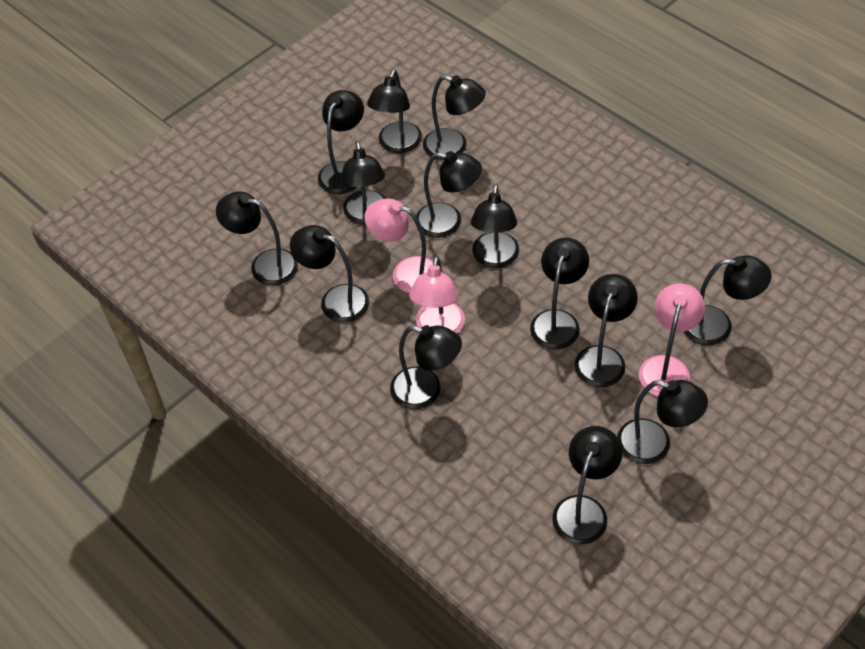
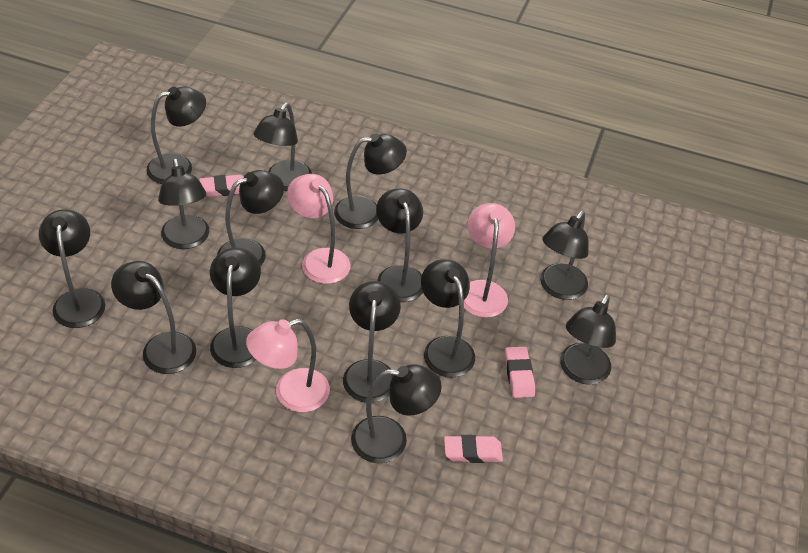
pink eraser: 0 -> 3

